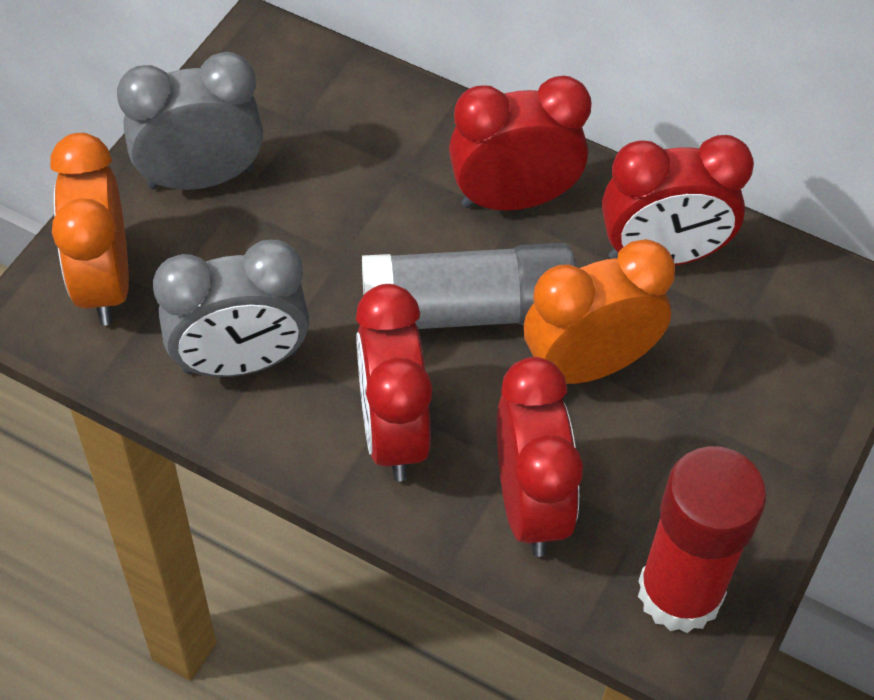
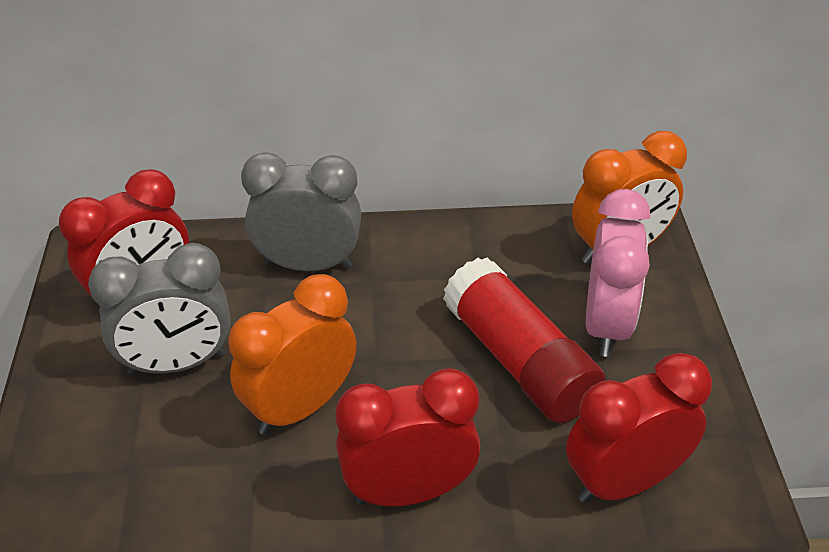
grey glue stick: 1 -> 0
pink clock: 0 -> 1
red clock: 4 -> 3

